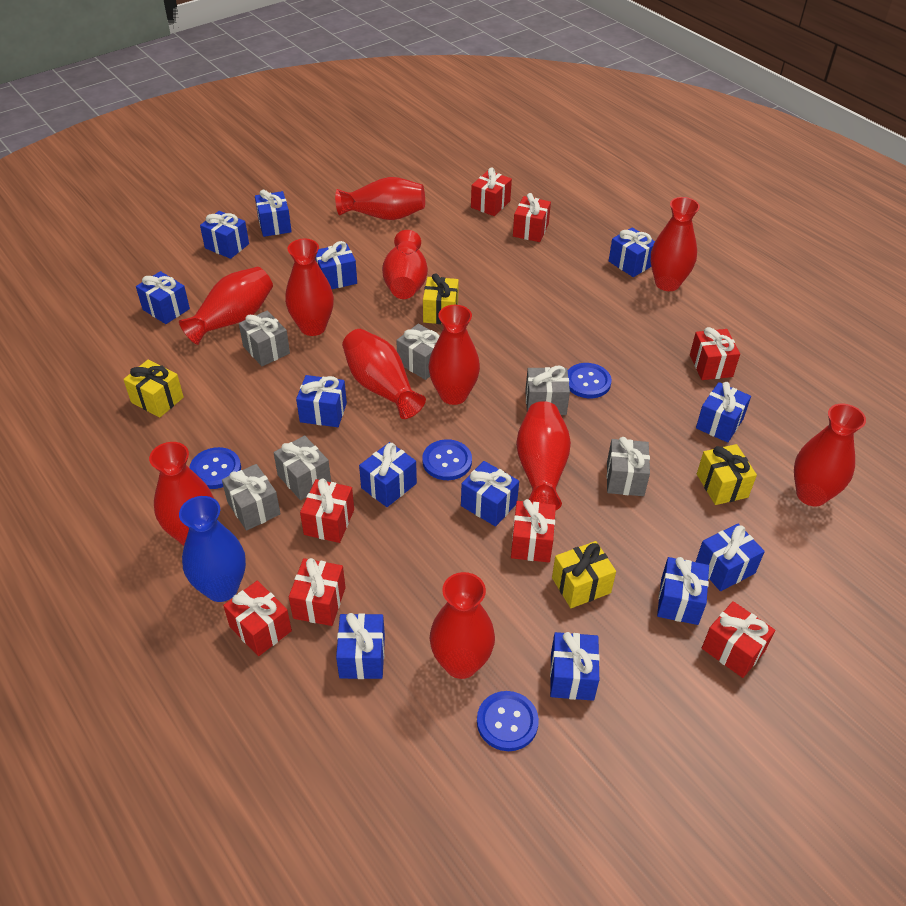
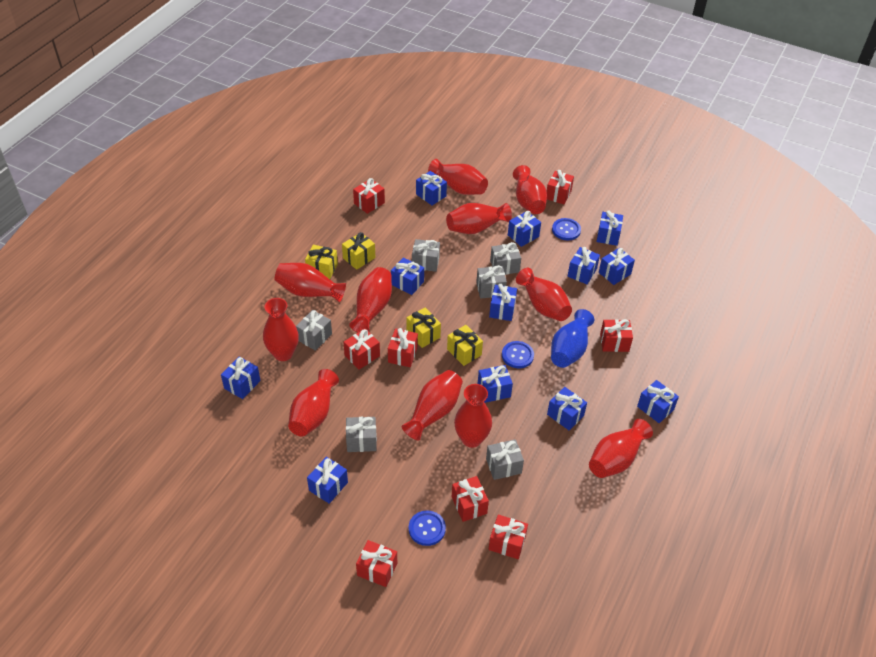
blue button: 4 -> 3
blue gift: 13 -> 12

